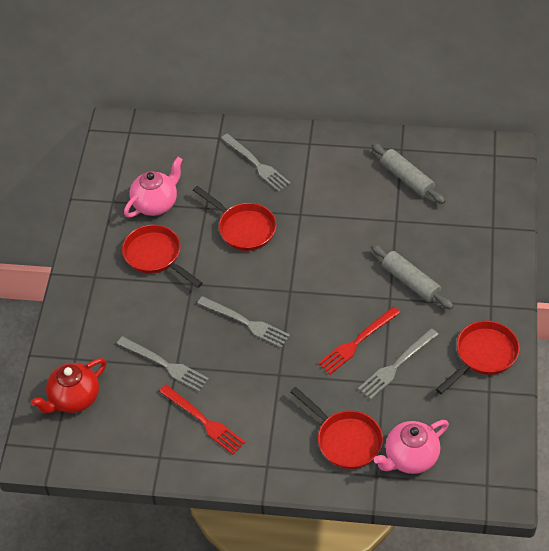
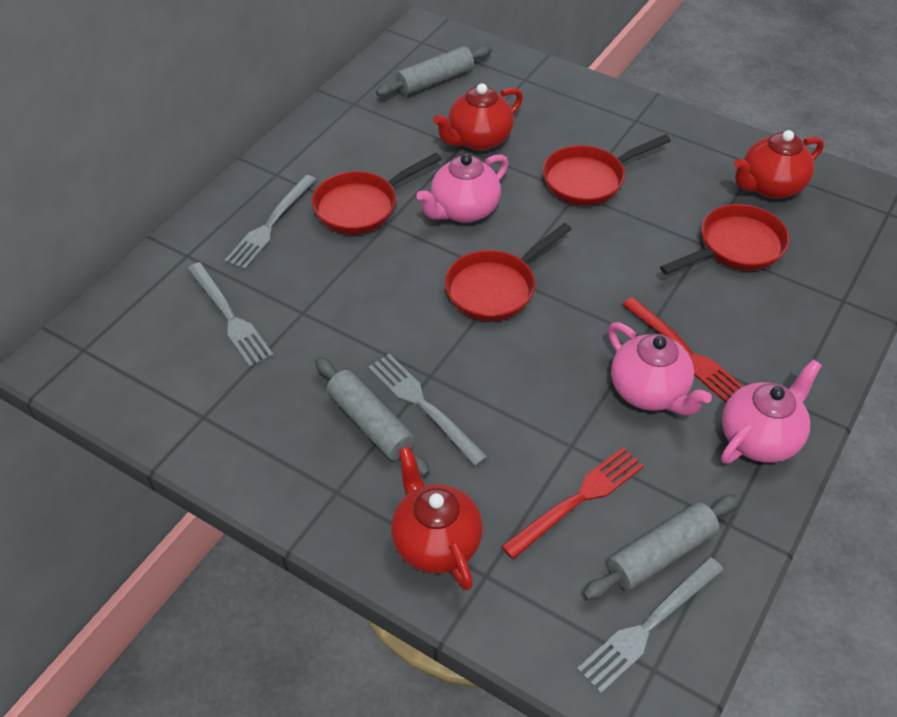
grey rolling pin: 2 -> 3
pink teapot: 2 -> 3
red teapot: 1 -> 3

